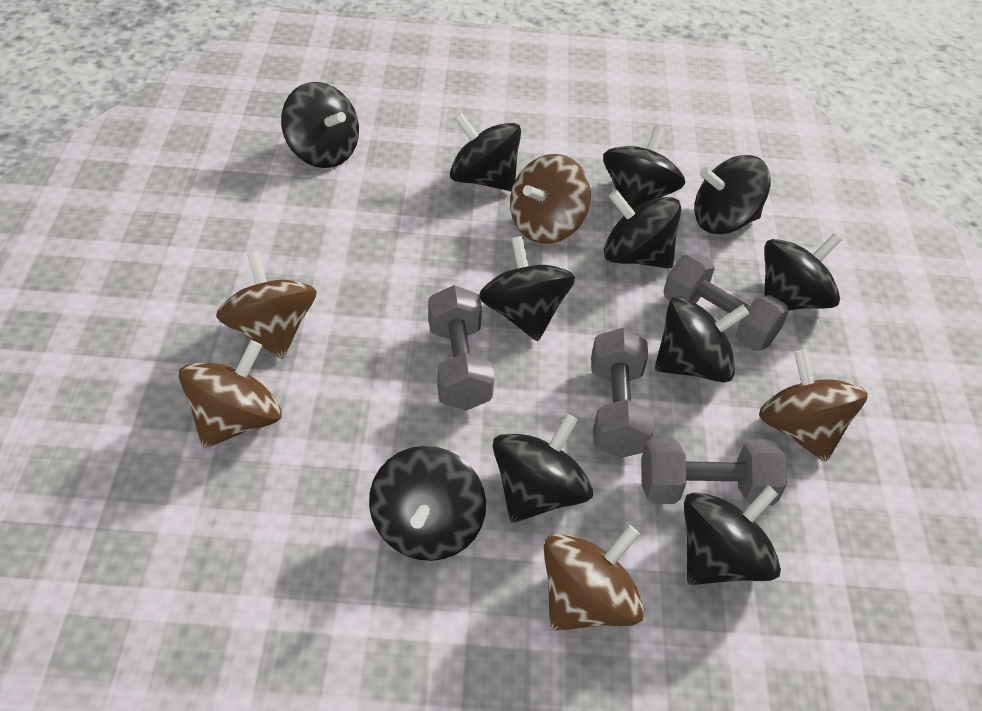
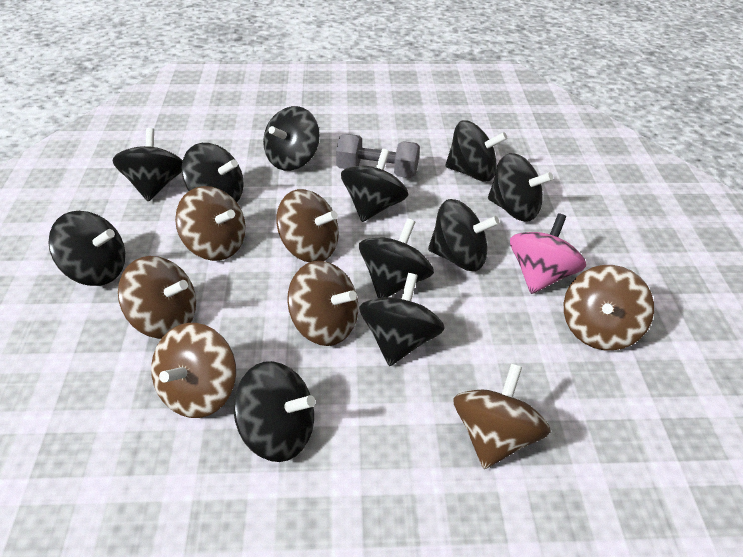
brown spinning top: 5 -> 7
grey dumbbell: 4 -> 1
pink spinning top: 0 -> 1

